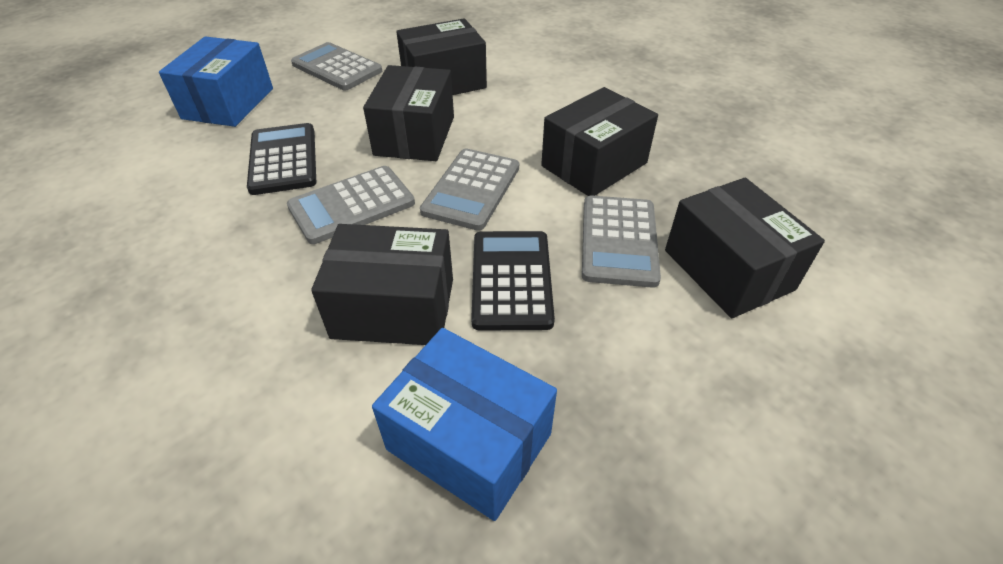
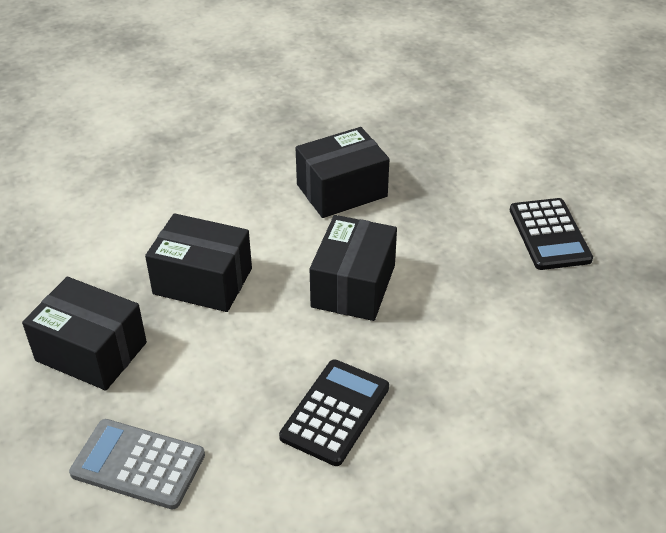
black box: 5 -> 4
blue box: 2 -> 0
grey calculator: 4 -> 1

